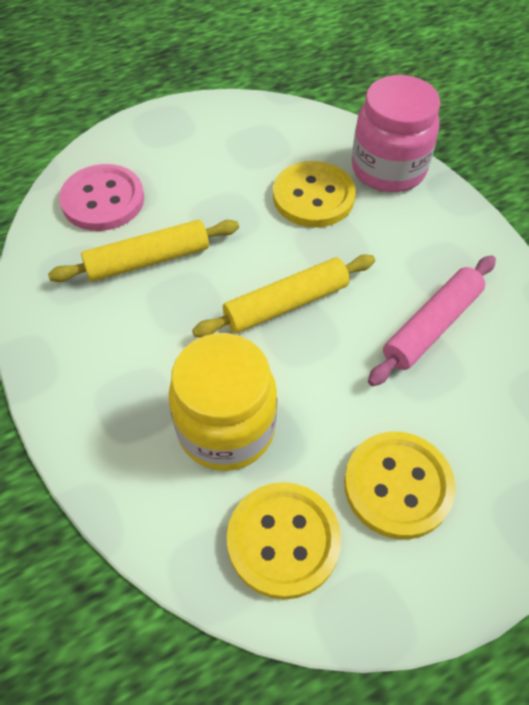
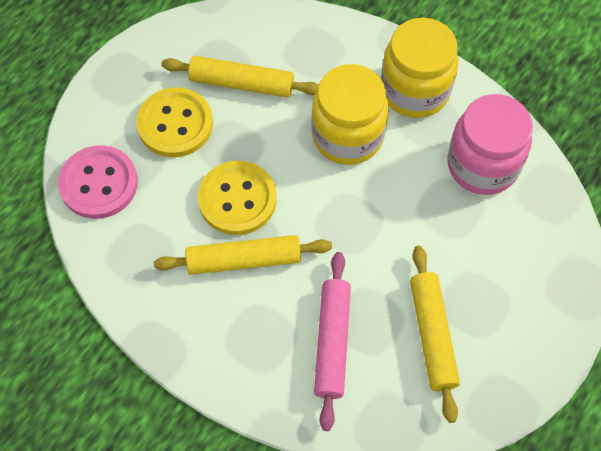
yellow button: 3 -> 2
yellow jar: 1 -> 2
yellow rolling pin: 2 -> 3

